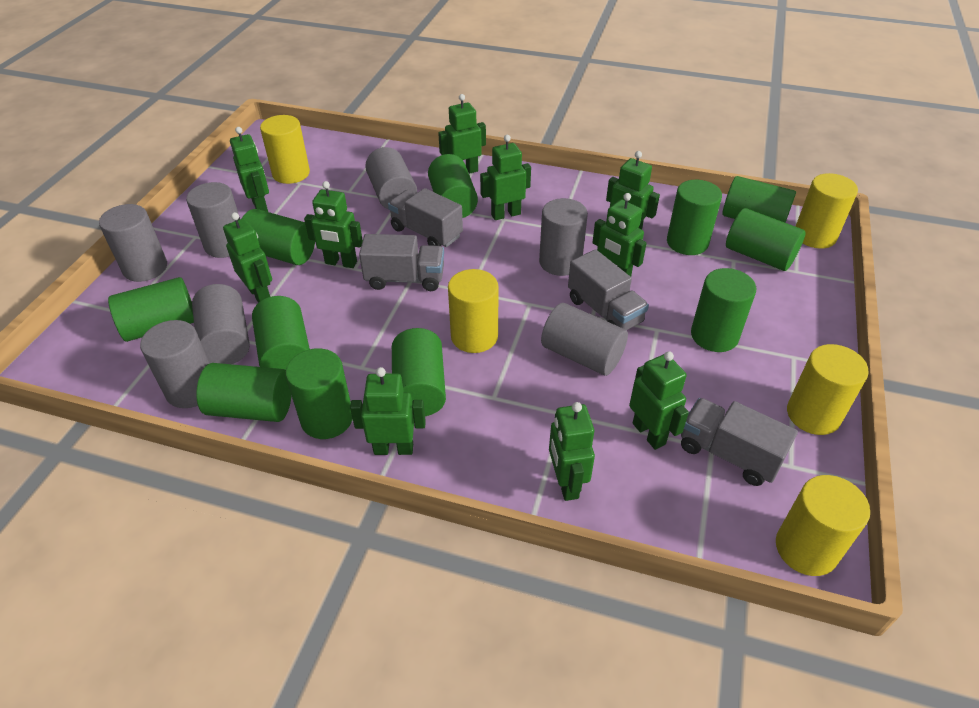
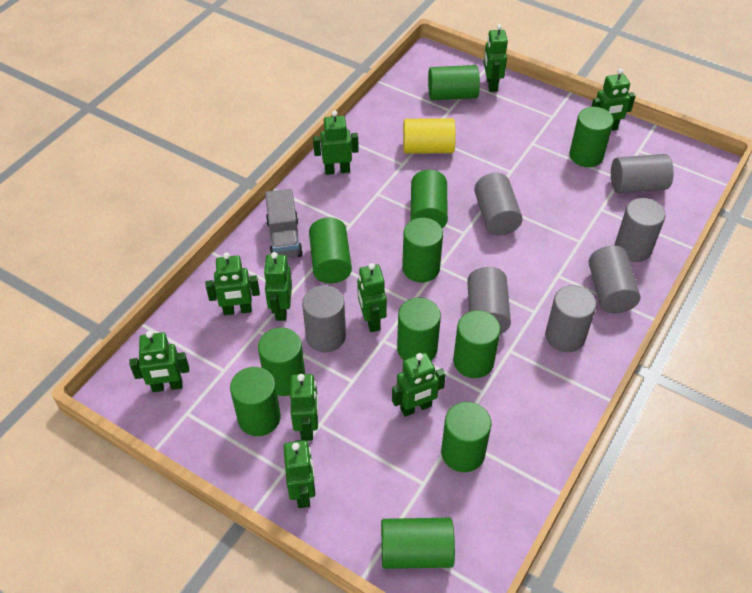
grey truck: 4 -> 1
yellow cylinder: 5 -> 1

